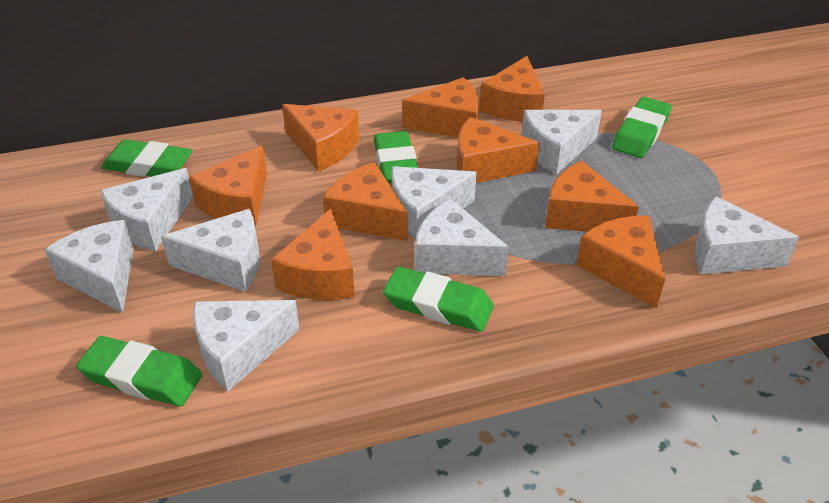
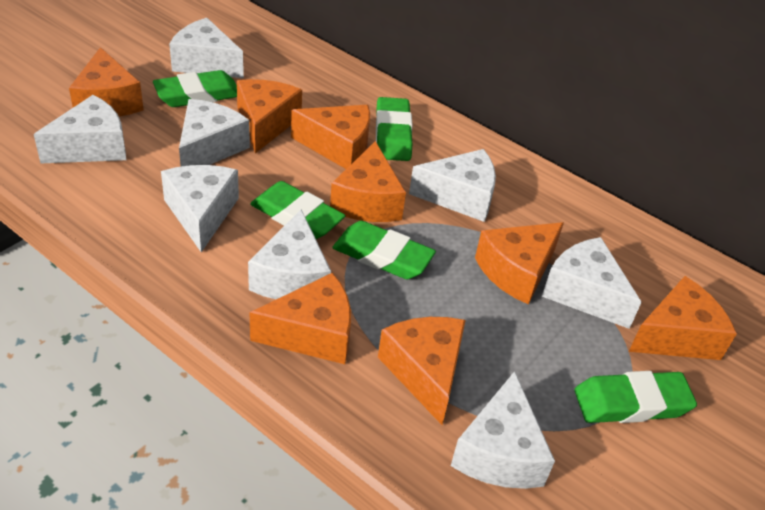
orange cheese: 9 -> 8

